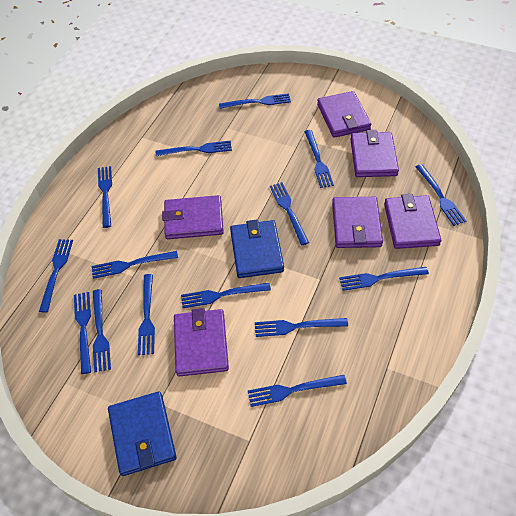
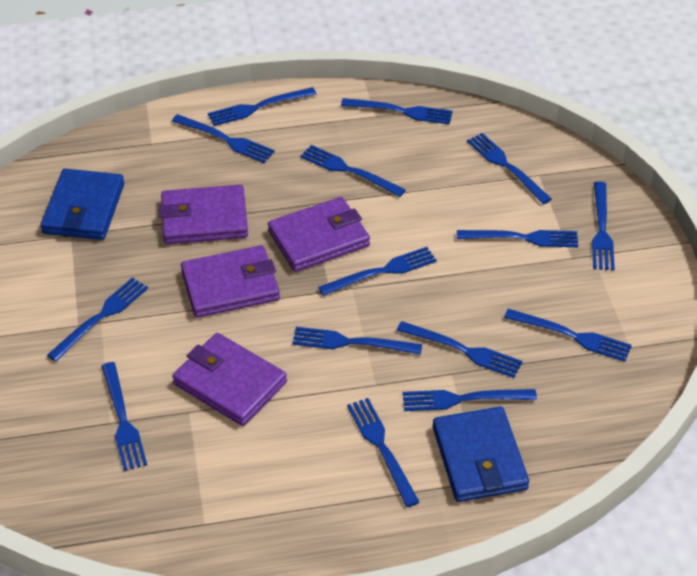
purple wallet: 6 -> 4

